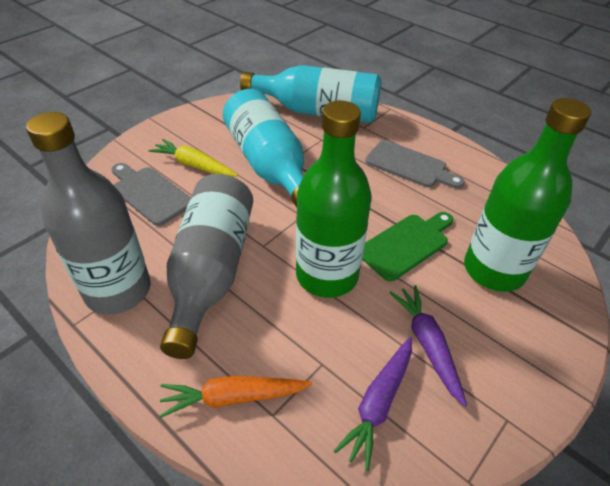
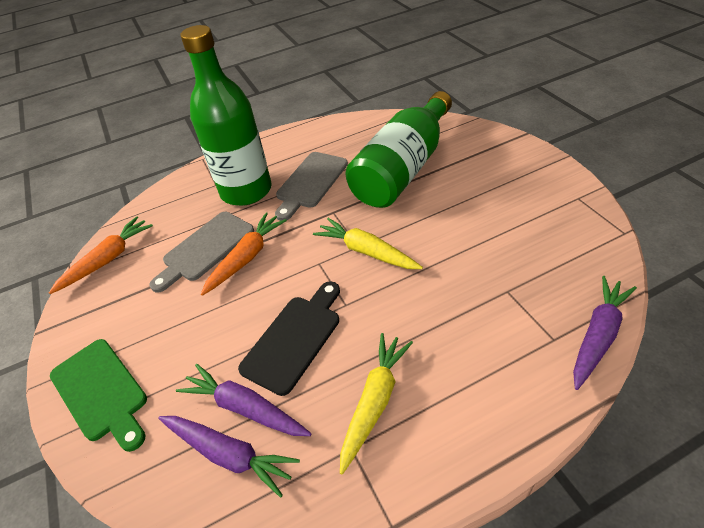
black cutting board: 0 -> 1
grey bottle: 2 -> 0
orange carrot: 1 -> 2
purple carrot: 2 -> 3
turquoise bottle: 2 -> 0
yellow carrot: 1 -> 2

